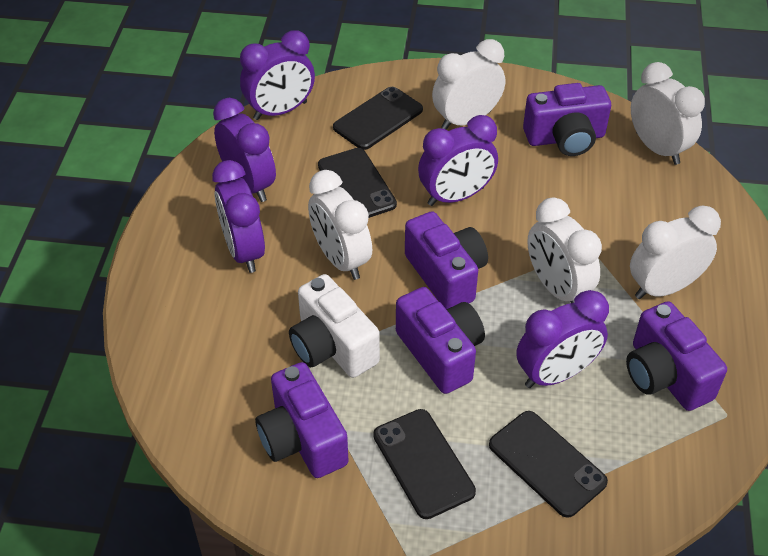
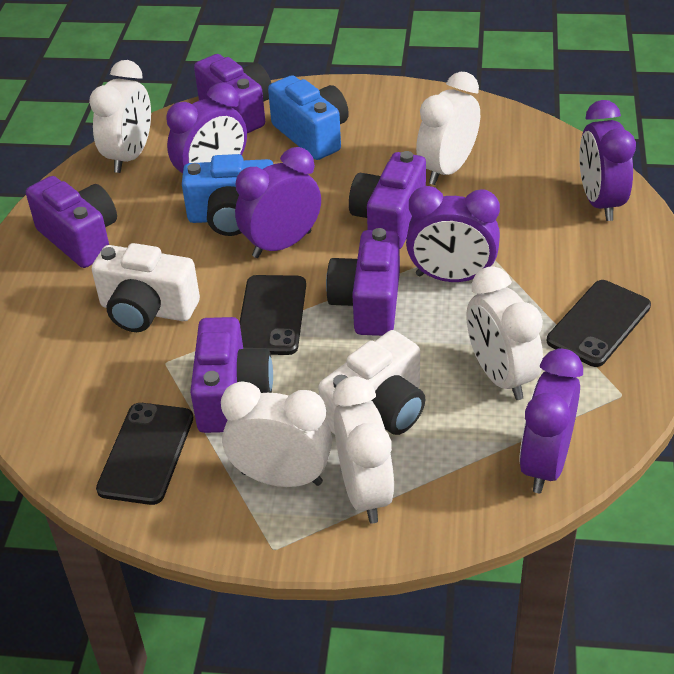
black phone: 4 -> 3
blue camera: 0 -> 2
white camera: 1 -> 2

